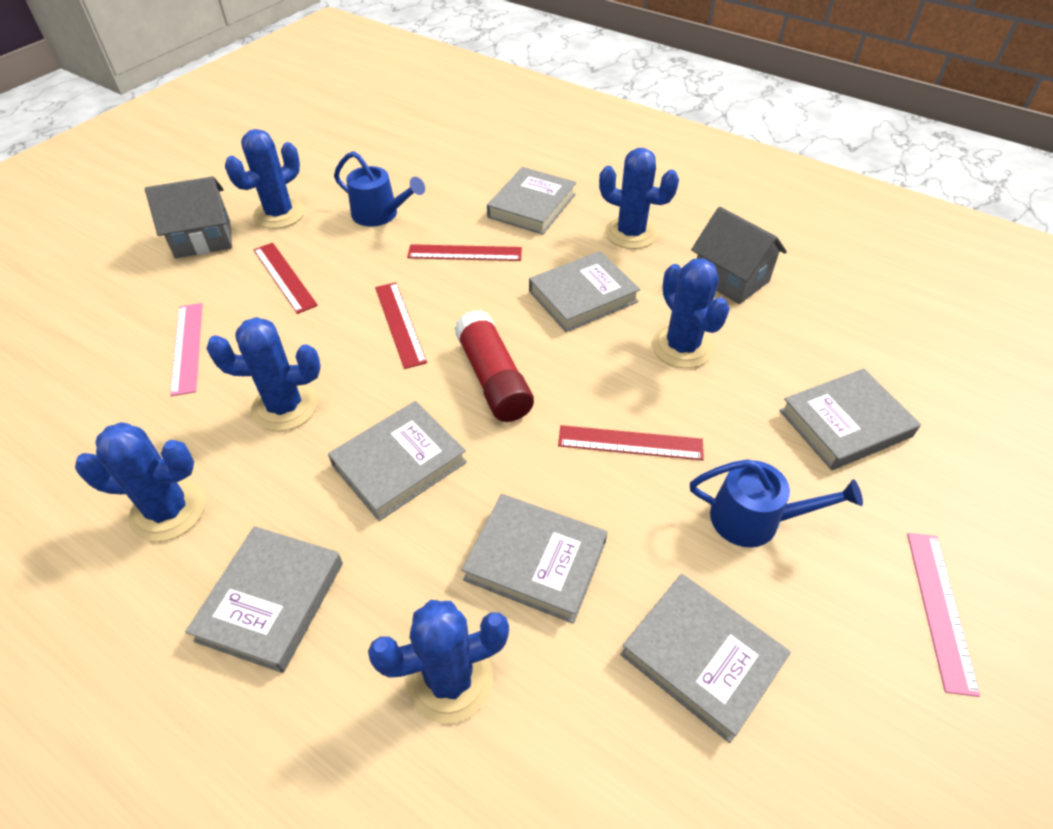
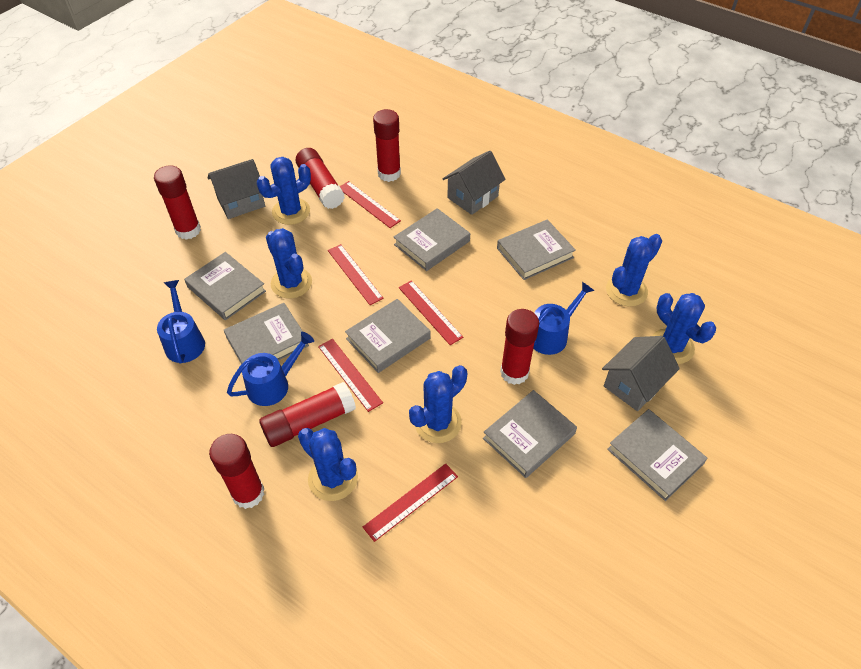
blue watering can: 2 -> 3
grey house: 2 -> 3
pink ruler: 2 -> 0
red glue stick: 1 -> 6
red ruler: 4 -> 5

